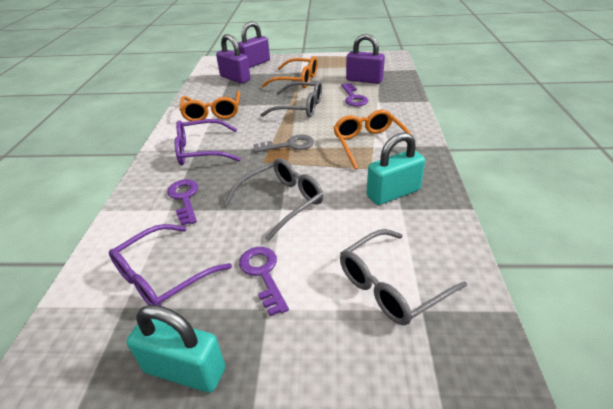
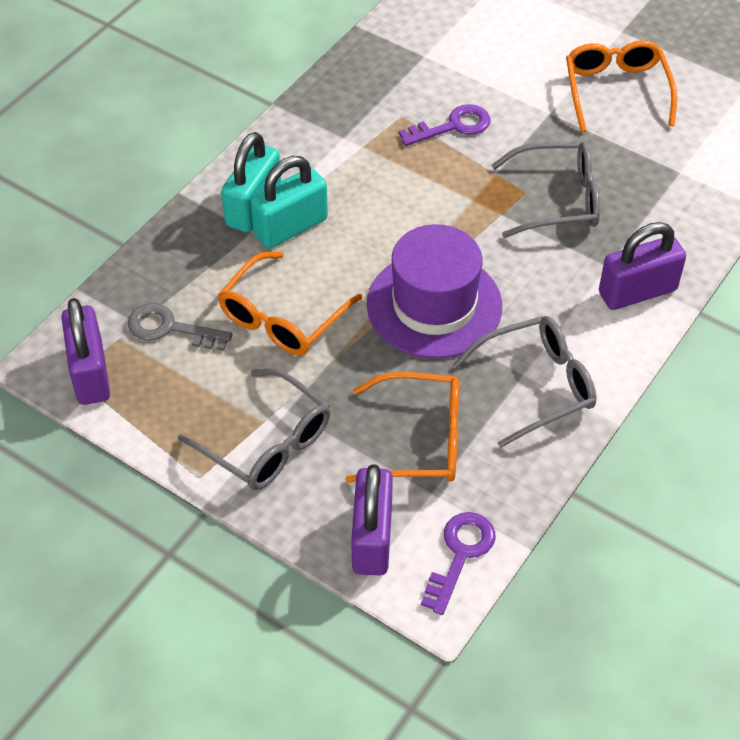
purple glasses: 2 -> 0
purple hat: 0 -> 1
purple key: 3 -> 2

